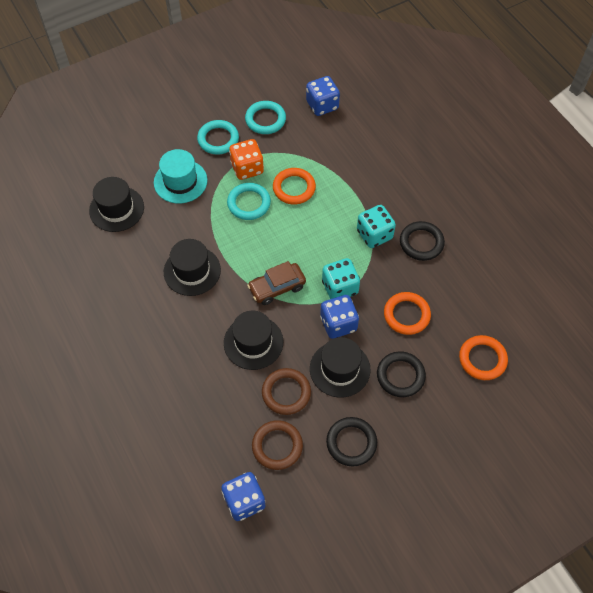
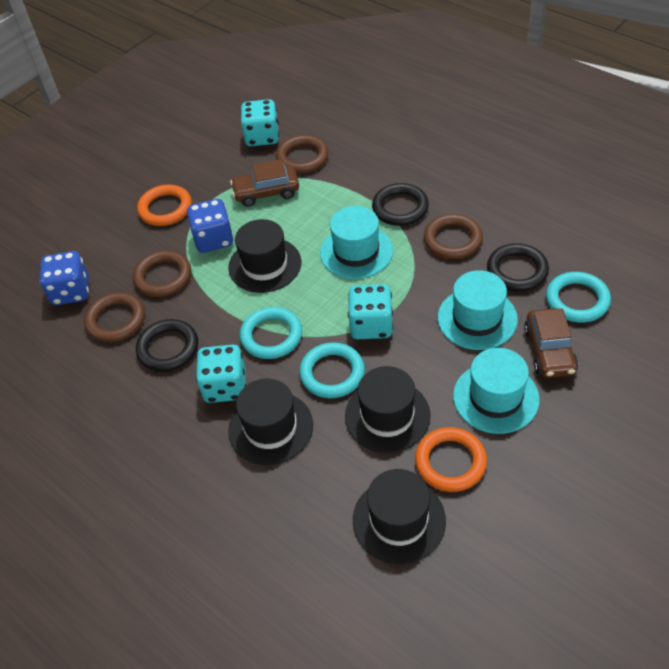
blue dice: 3 -> 2
brown car: 1 -> 2
brown ring: 2 -> 4
orange dice: 1 -> 0
orange ring: 3 -> 2
turquoise dice: 2 -> 3
turquoise hat: 1 -> 3

